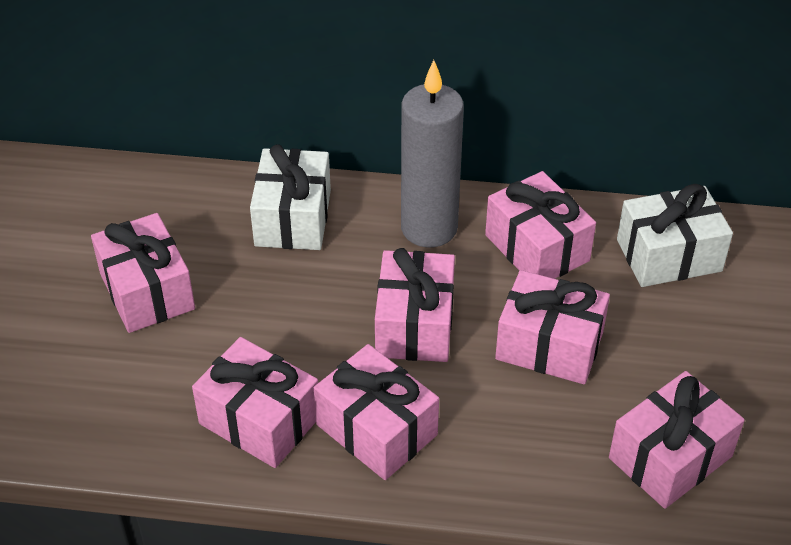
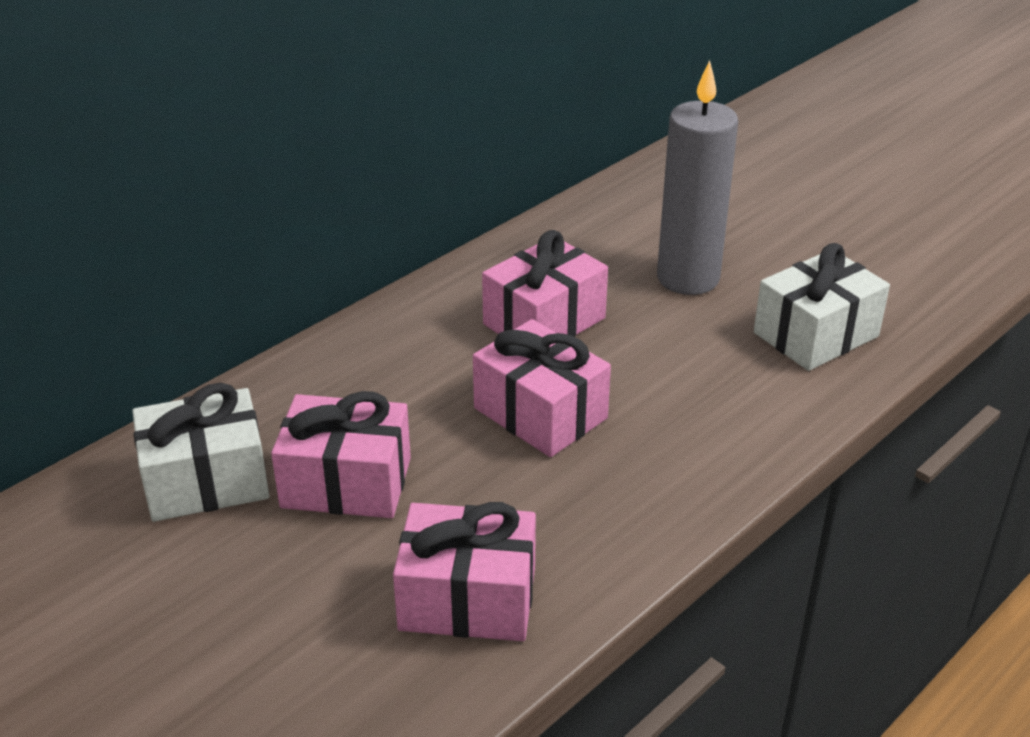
pink gift: 7 -> 4

